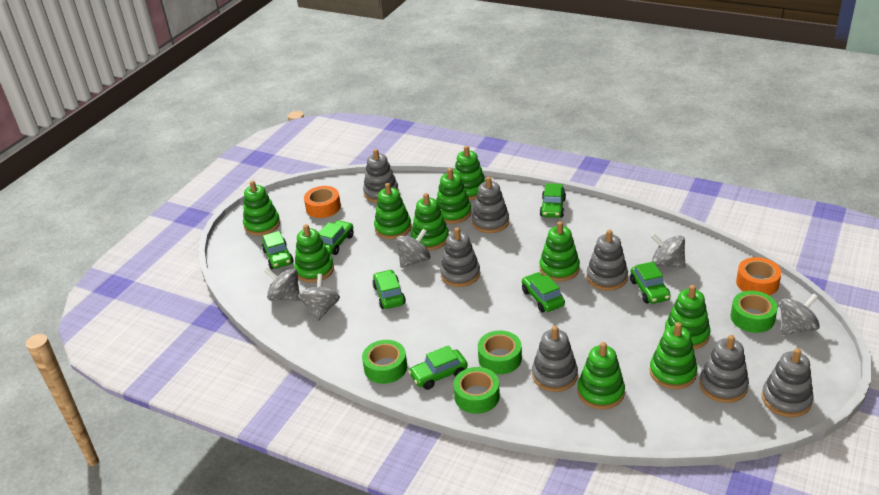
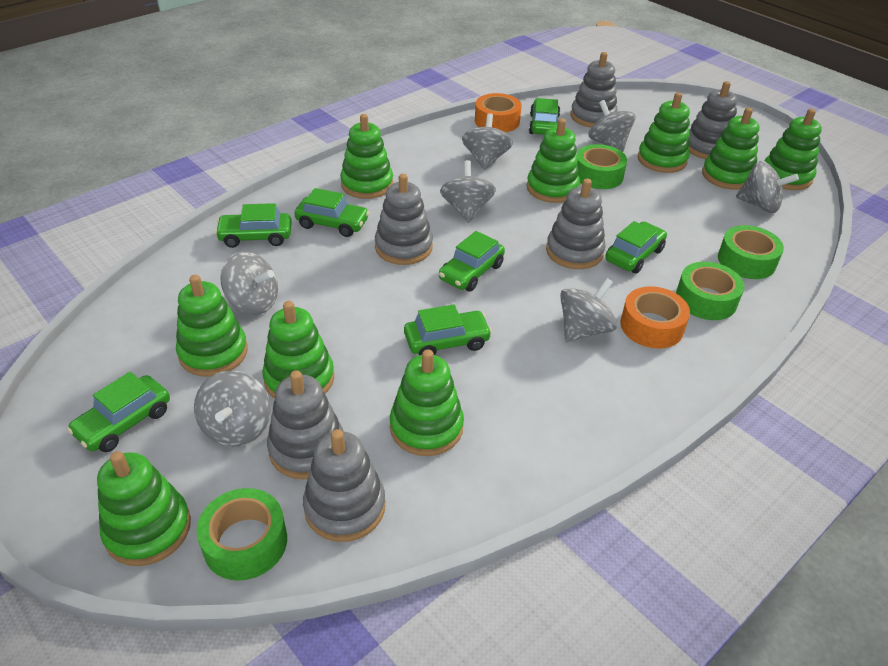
green stacking toy: 10 -> 9
grey spinning top: 5 -> 7
grey stacking toy: 7 -> 6

